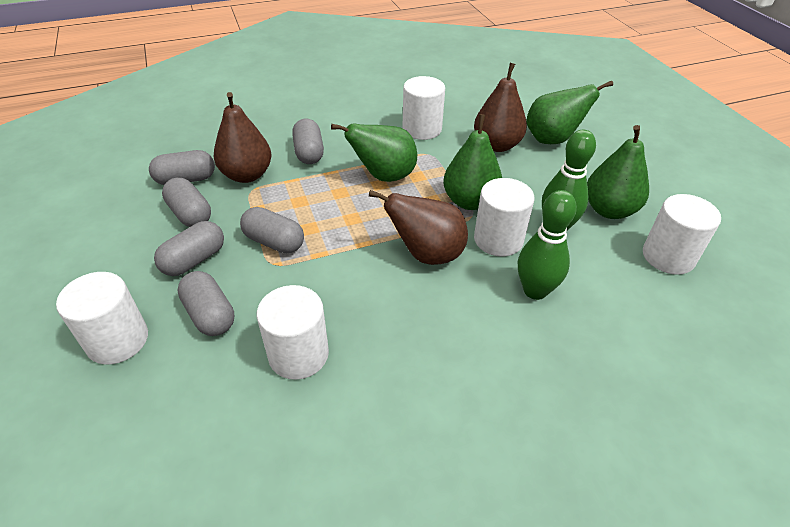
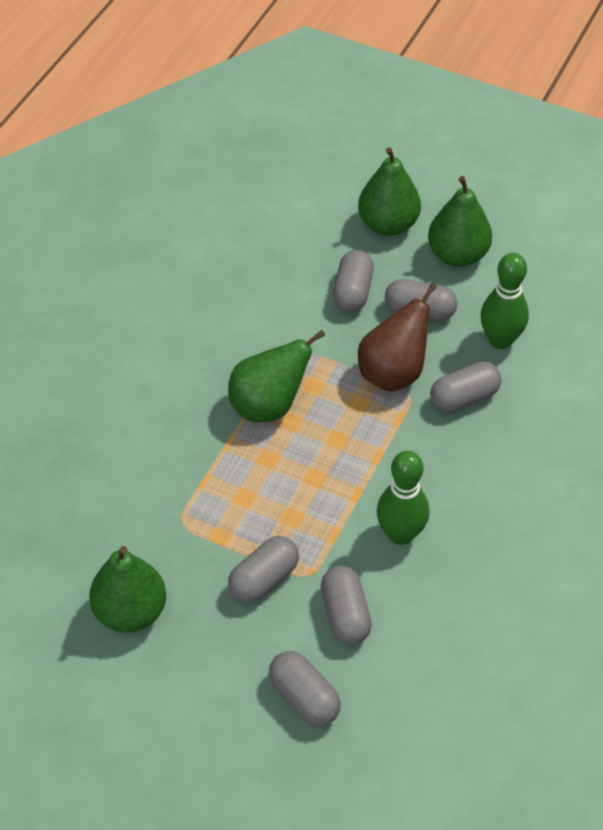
brown pear: 3 -> 1
white cylinder: 5 -> 0

